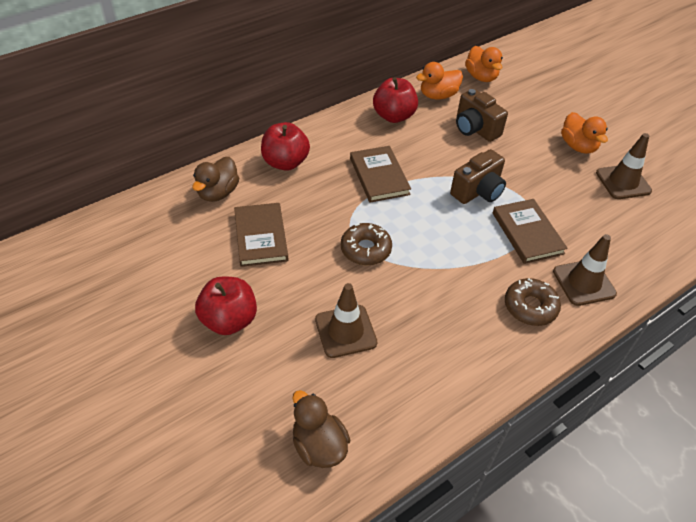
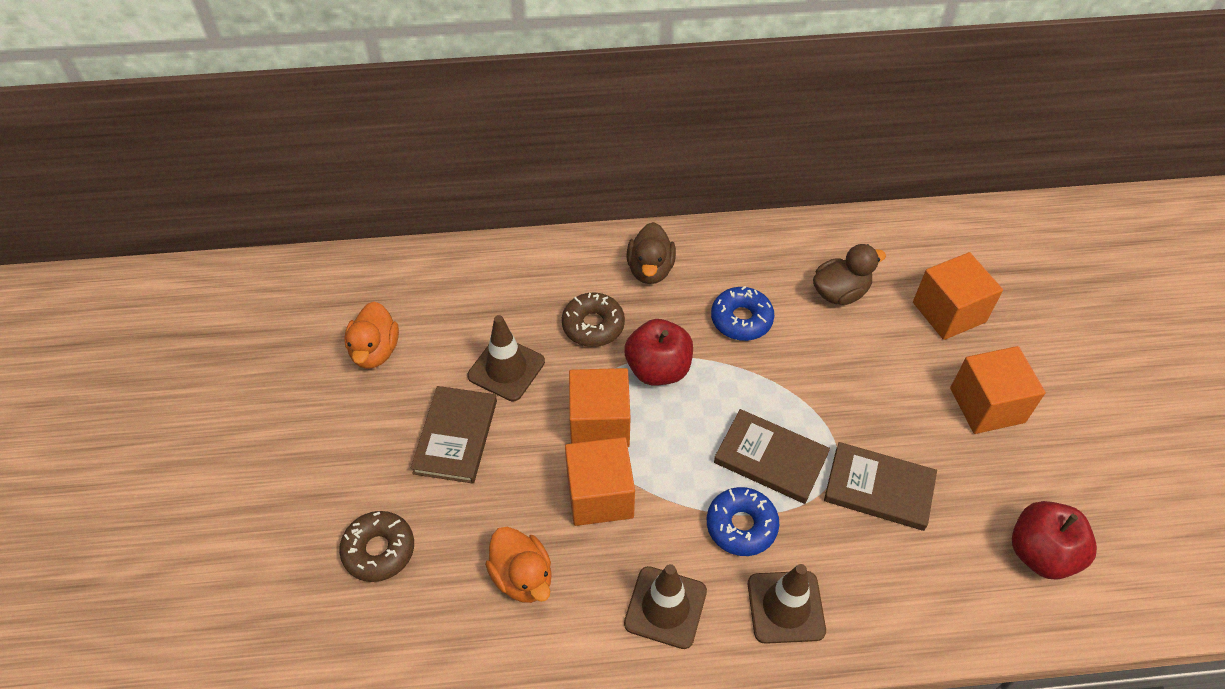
blue donut: 0 -> 2
brown camera: 2 -> 0
orange cube: 0 -> 4
orange duck: 3 -> 2
red apple: 3 -> 2

